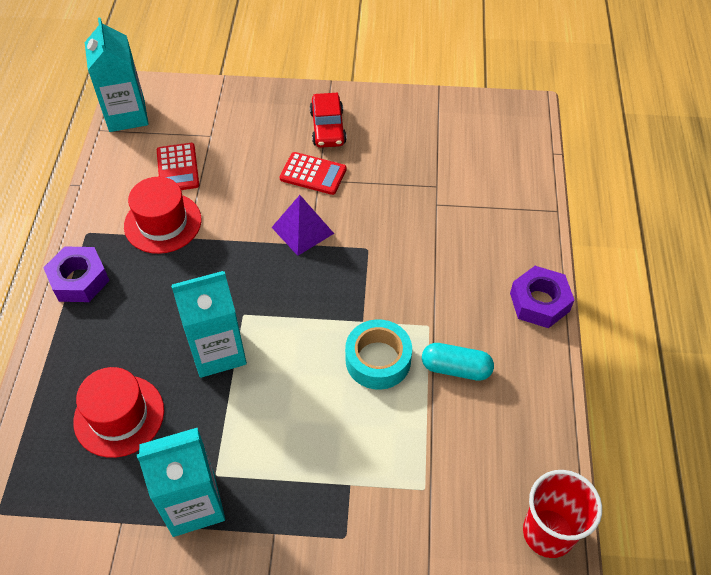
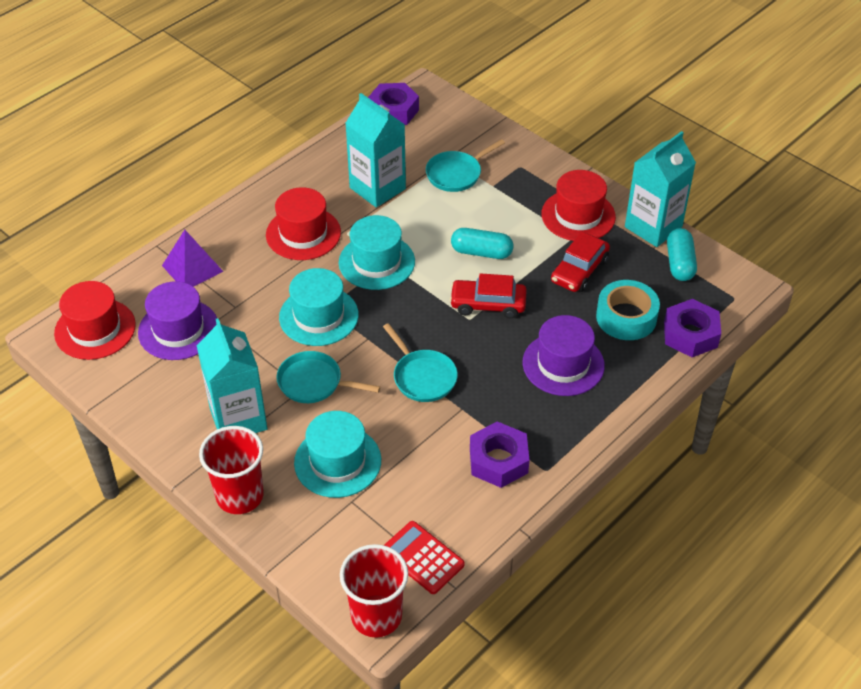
purple hat: 0 -> 2
purple nut: 2 -> 3
red calculator: 2 -> 1
red car: 1 -> 2
red cup: 1 -> 2
red hat: 2 -> 3
turquoise capsule: 1 -> 2
turquoise hat: 0 -> 3
turquoise pan: 0 -> 3

